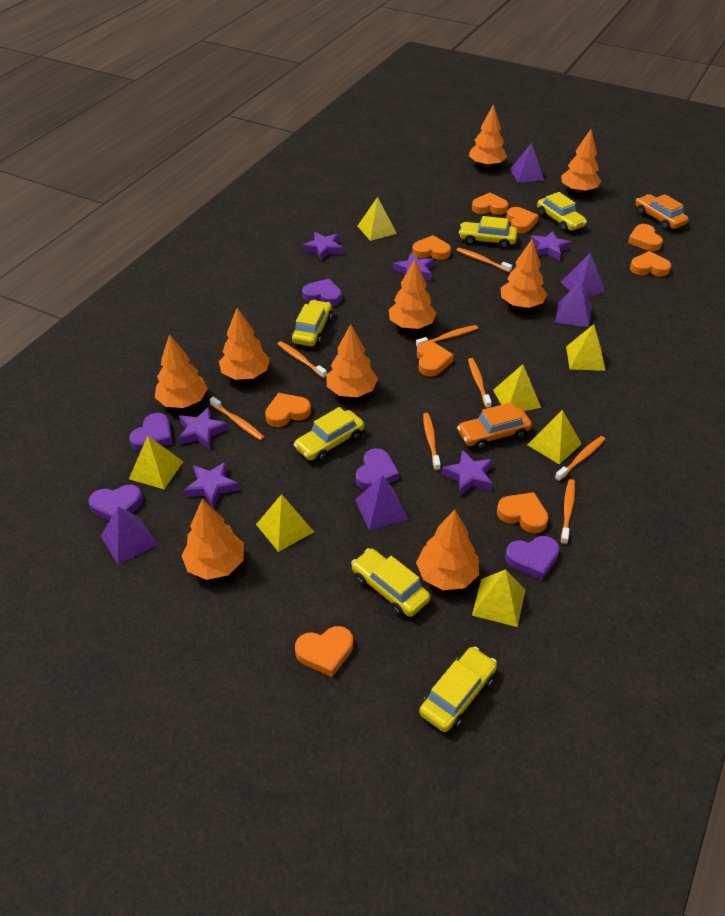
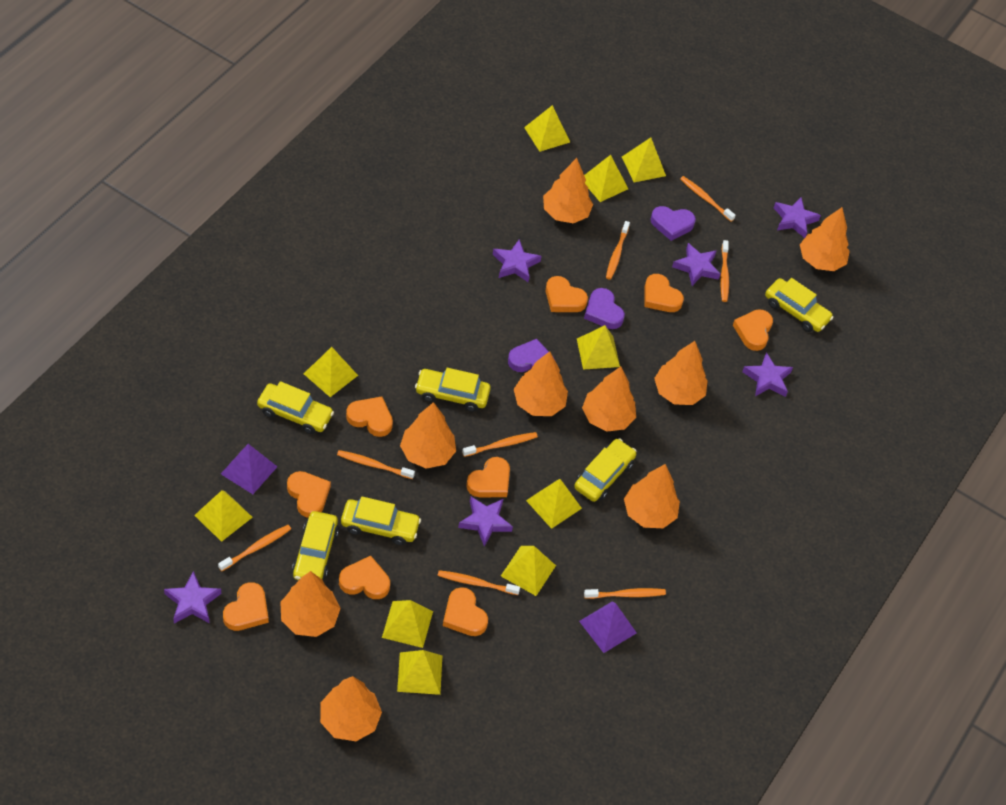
orange car: 2 -> 0
purple heart: 5 -> 3
purple pyramid: 5 -> 2
yellow pyramid: 7 -> 10

